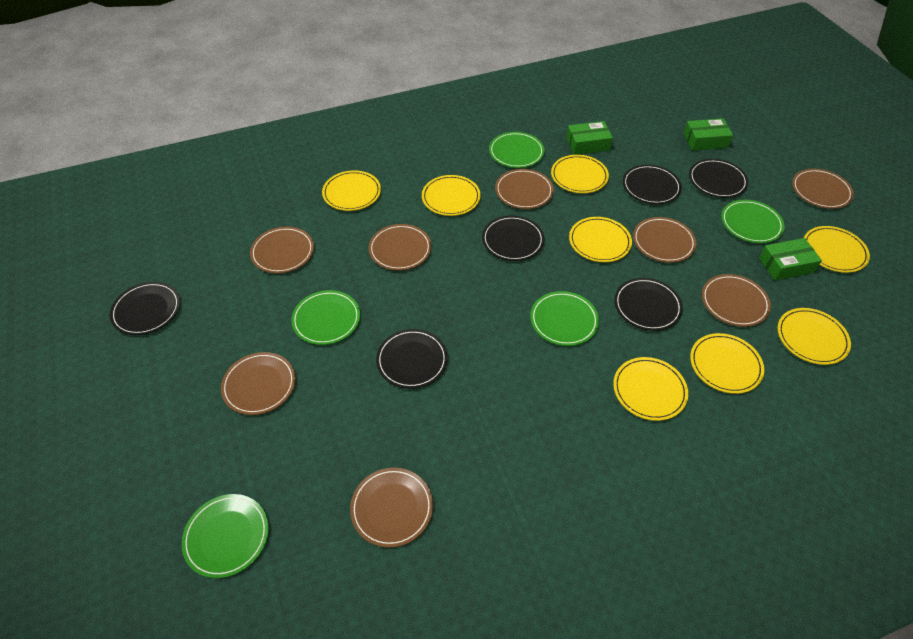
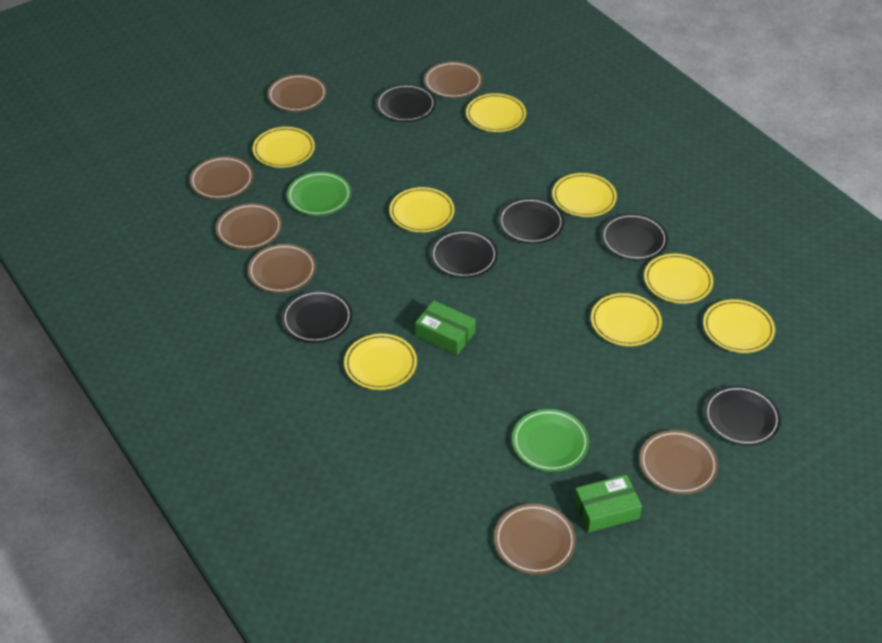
brown plate: 8 -> 7
green box: 3 -> 2
green plate: 5 -> 2

